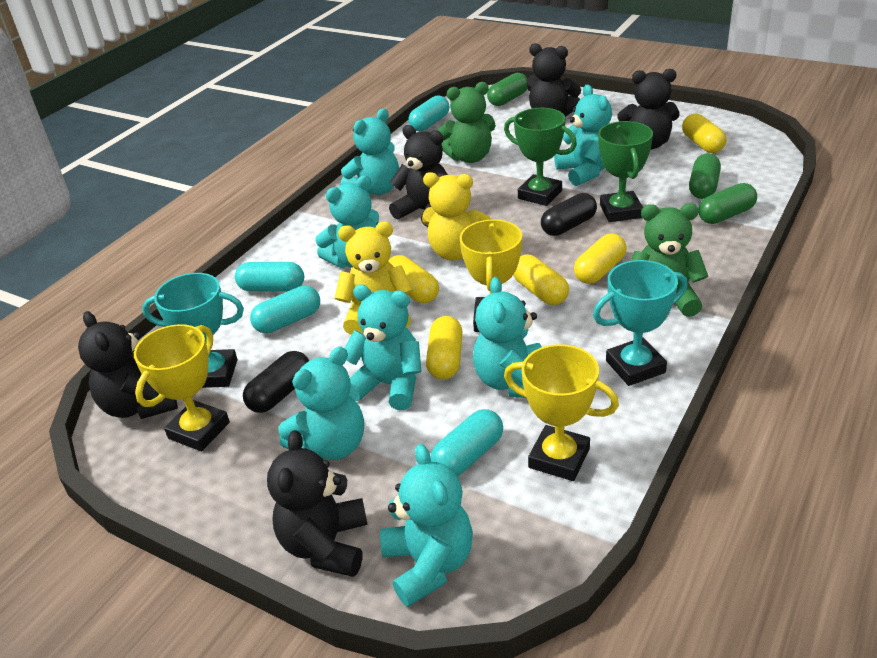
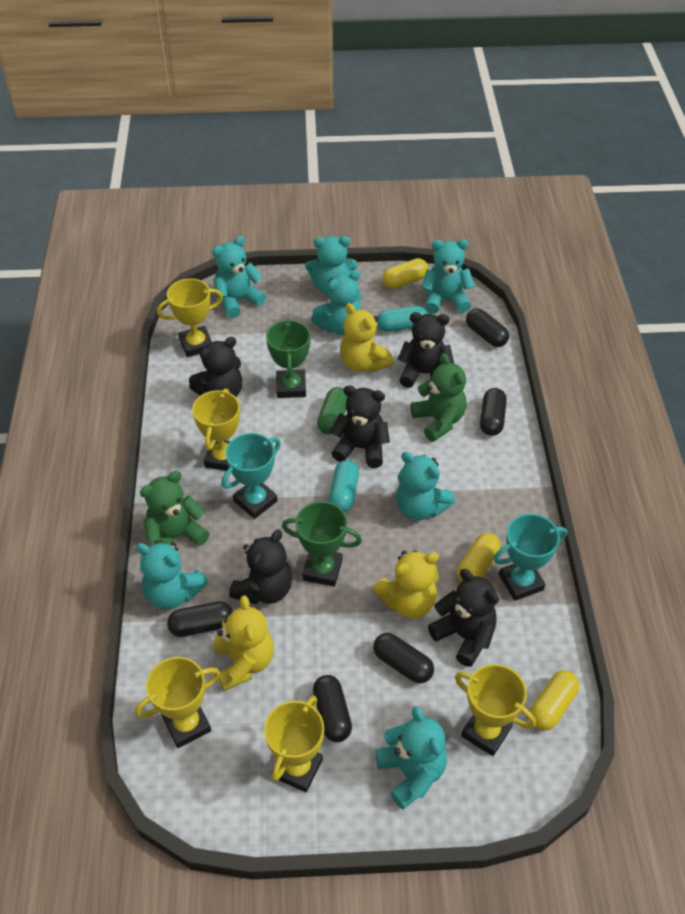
black capsule: 2 -> 5
green capsule: 3 -> 1
turquoise capsule: 4 -> 2
yellow capsule: 5 -> 3
yellow teddy bear: 2 -> 3
yellow trophy: 3 -> 5

